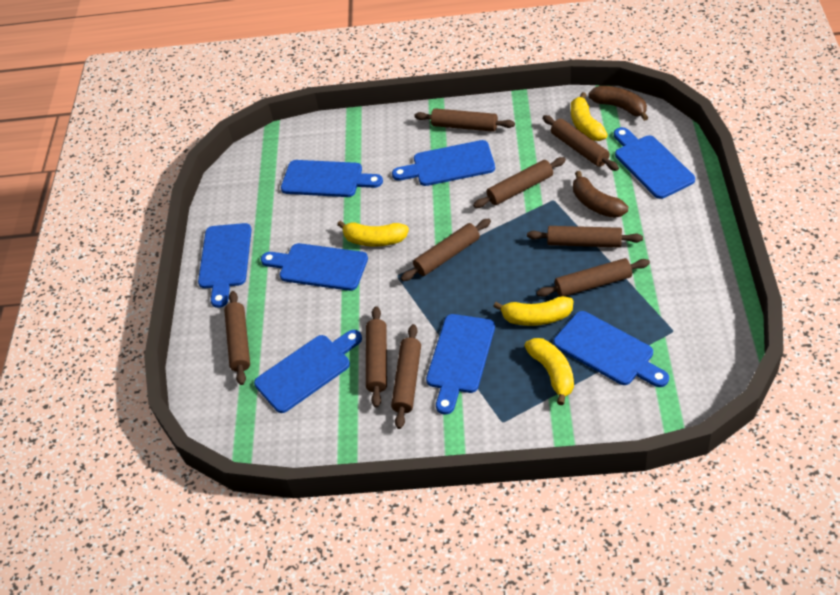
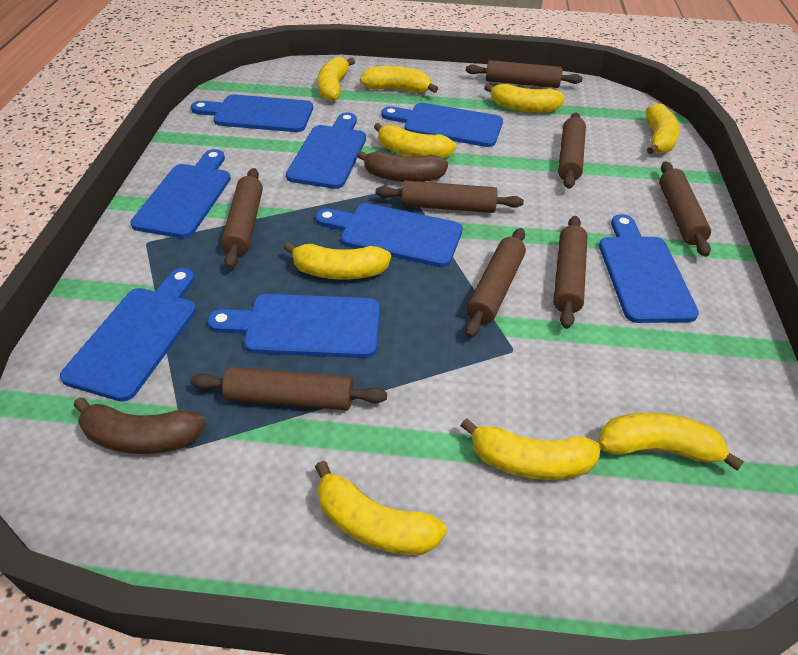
brown rolling pin: 9 -> 8
yellow banana: 4 -> 9

